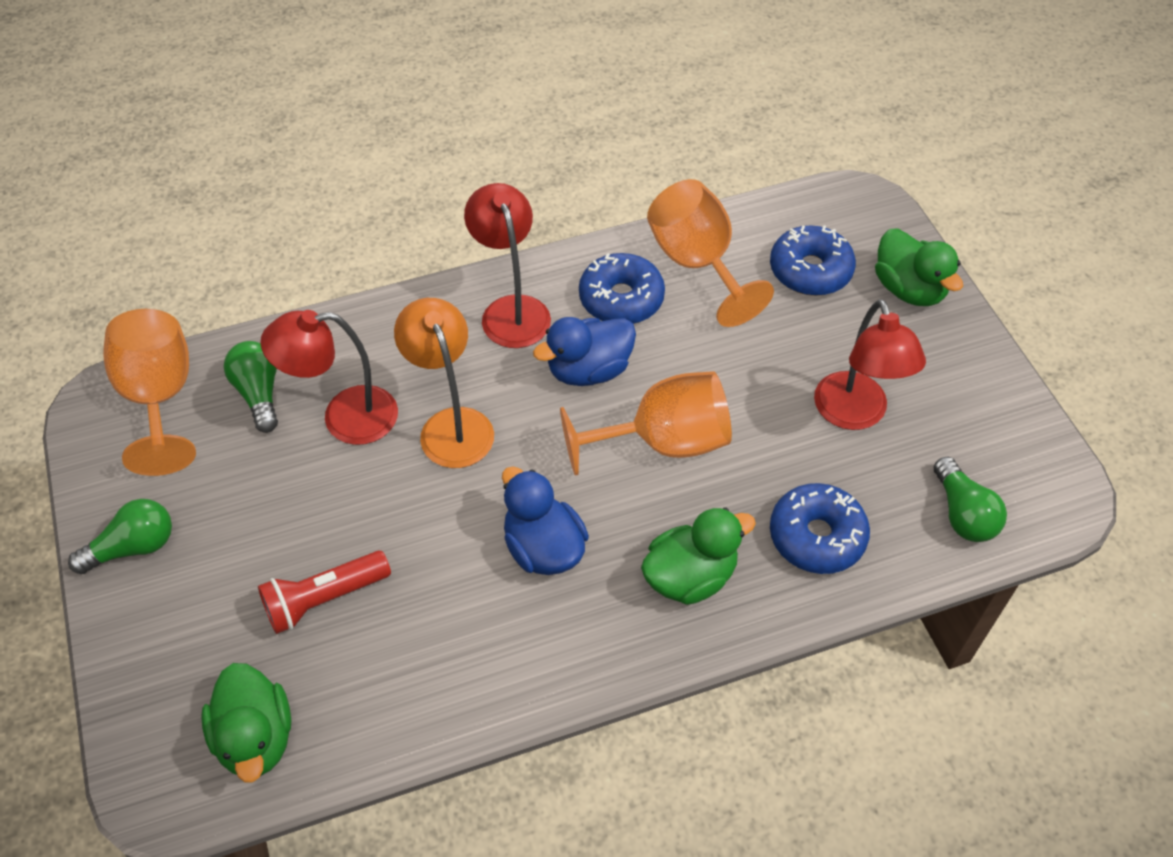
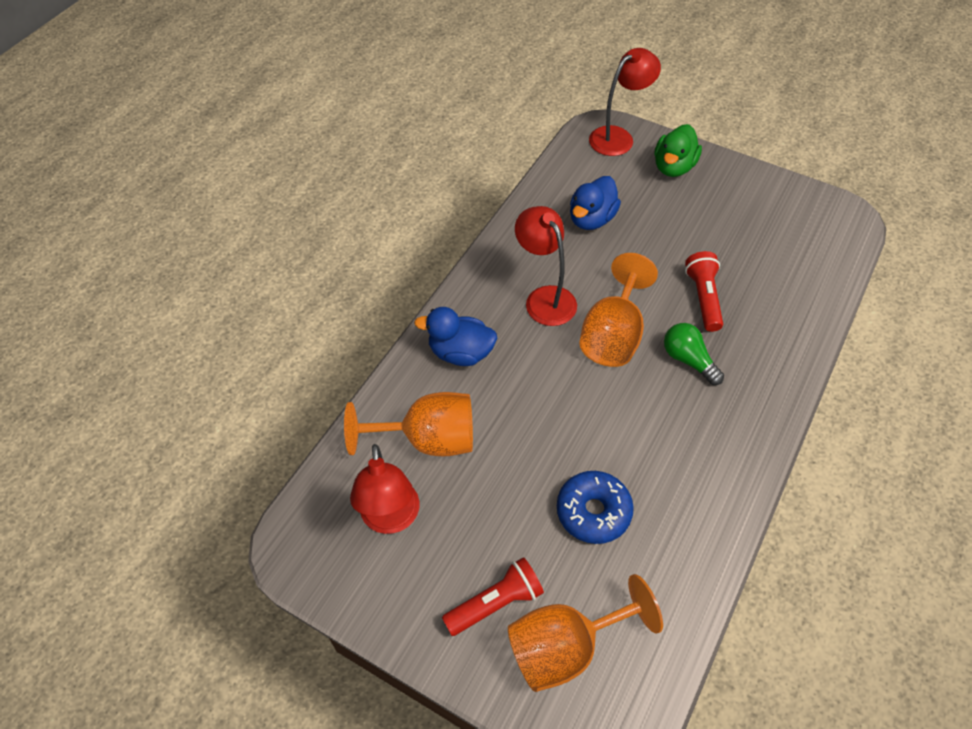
blue donut: 3 -> 1
green duck: 3 -> 1
green light bulb: 3 -> 1
orange lamp: 1 -> 0
red flashlight: 1 -> 2

